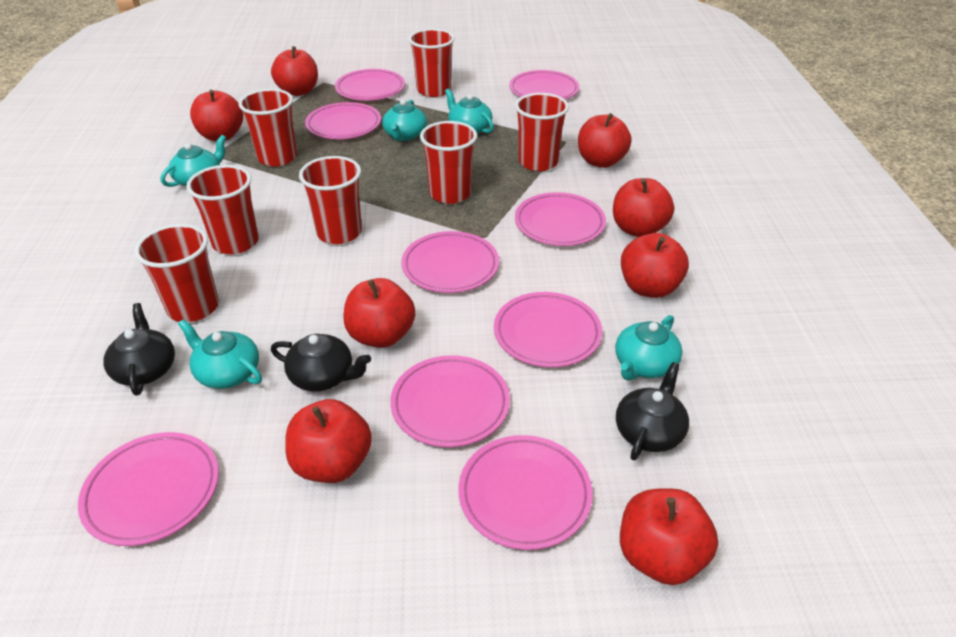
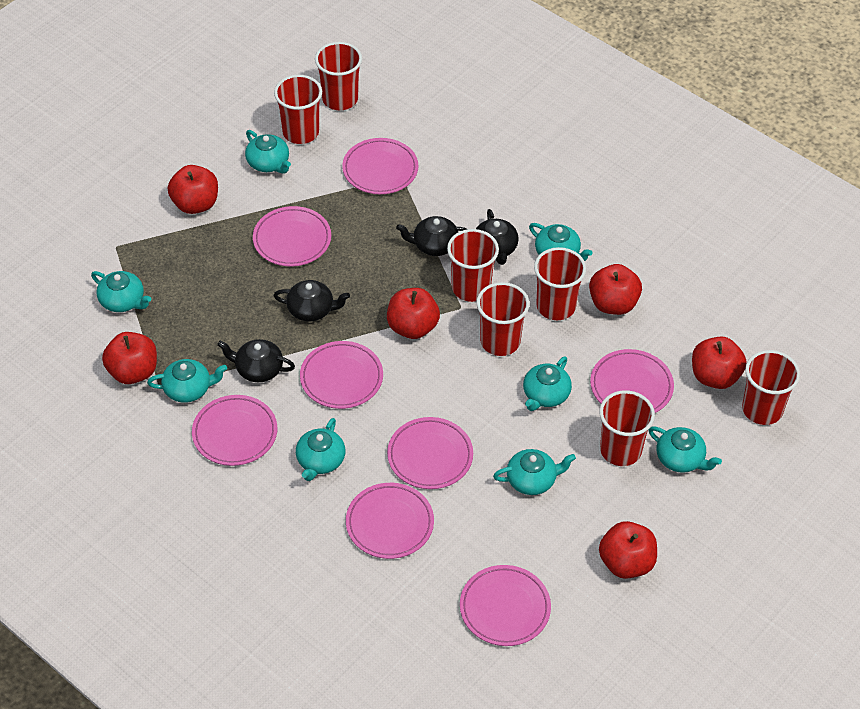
black teapot: 3 -> 4
pink plate: 9 -> 8
red apple: 8 -> 6
turquoise teapot: 5 -> 8

